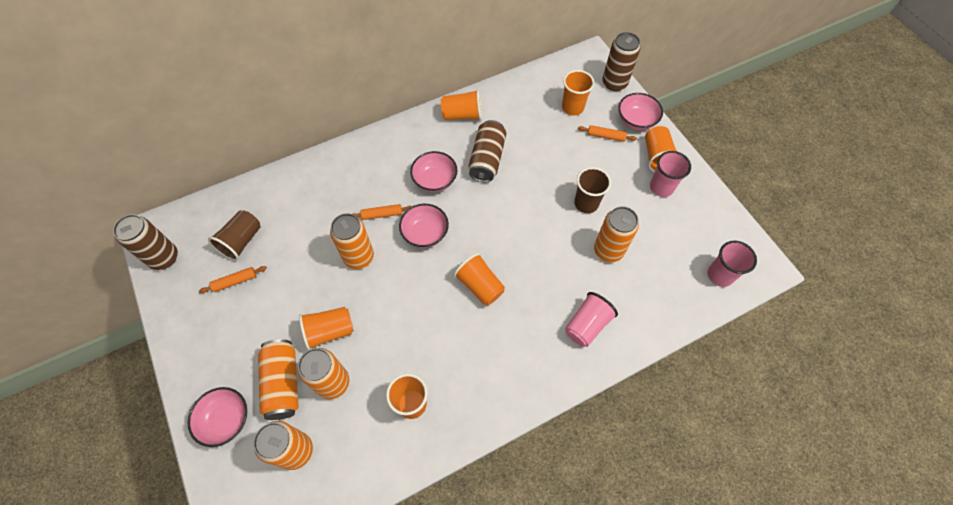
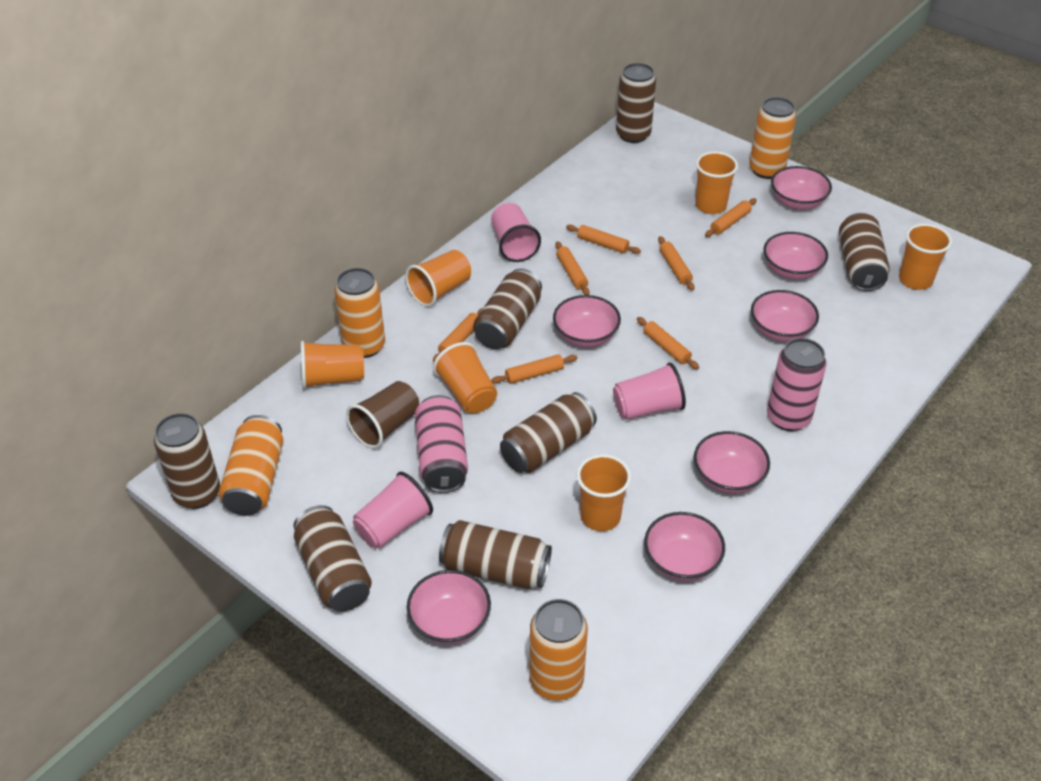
brown can: 3 -> 7
brown cup: 2 -> 1
orange can: 5 -> 4
orange rolling pin: 3 -> 7
pink bowl: 4 -> 7
pink can: 0 -> 2

